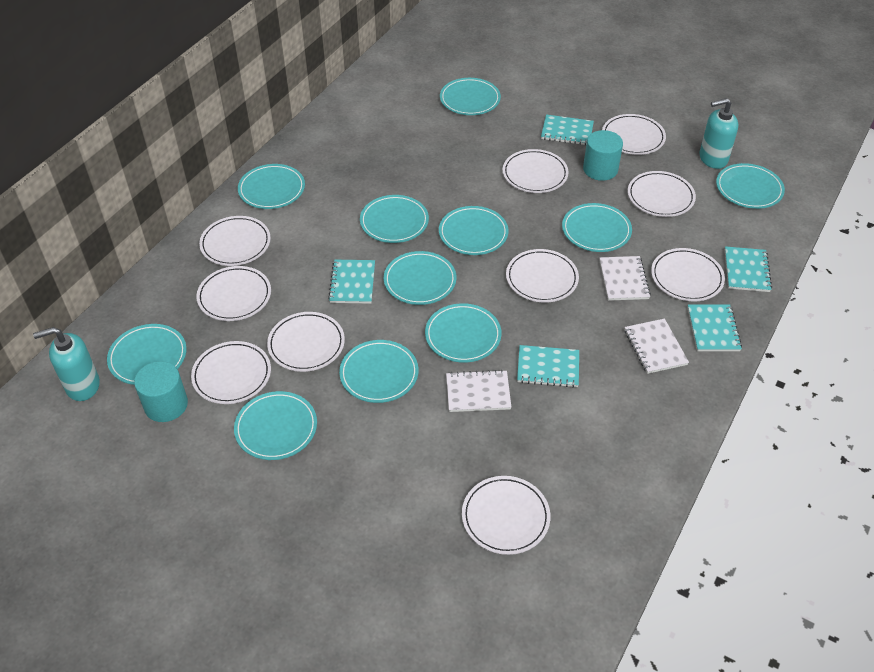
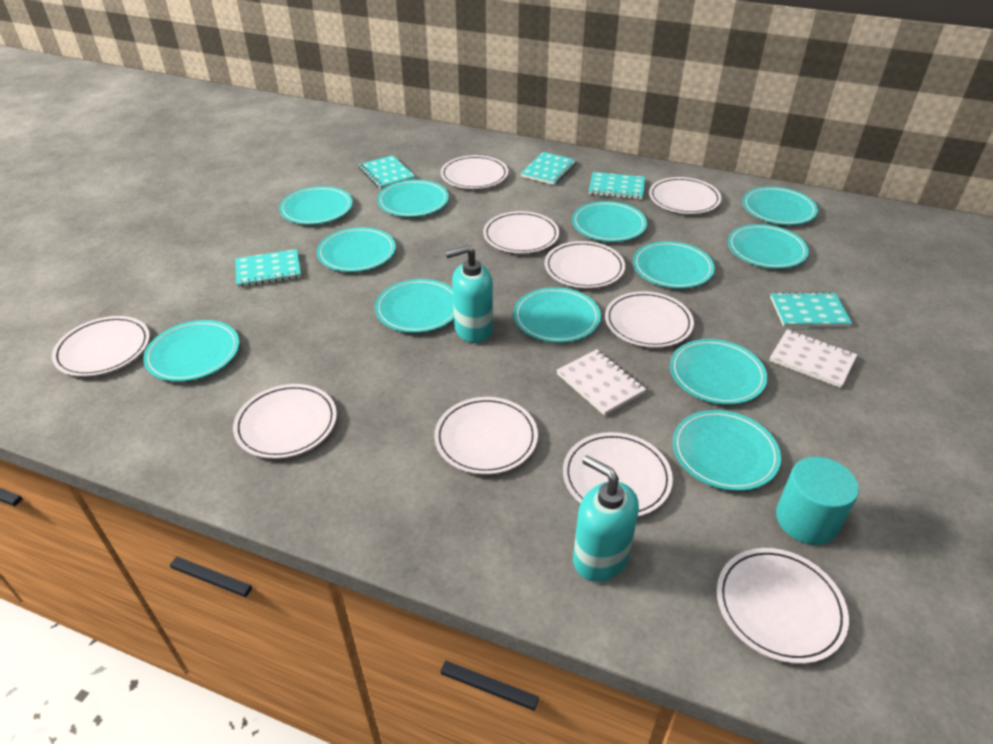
turquoise cylinder: 2 -> 1
turquoise plate: 11 -> 12
white notebook: 3 -> 2

